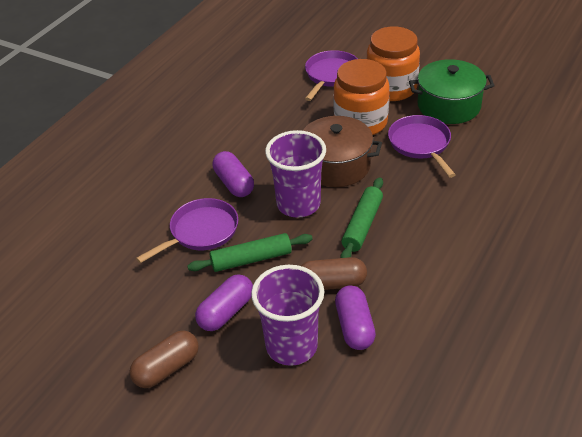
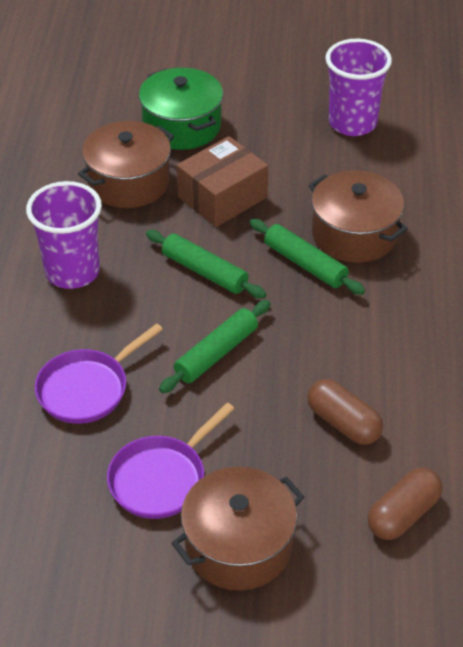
brown box: 0 -> 1
brown pot: 1 -> 3
green rolling pin: 2 -> 3
orange jar: 2 -> 0
purple capsule: 3 -> 0
purple pan: 3 -> 2

